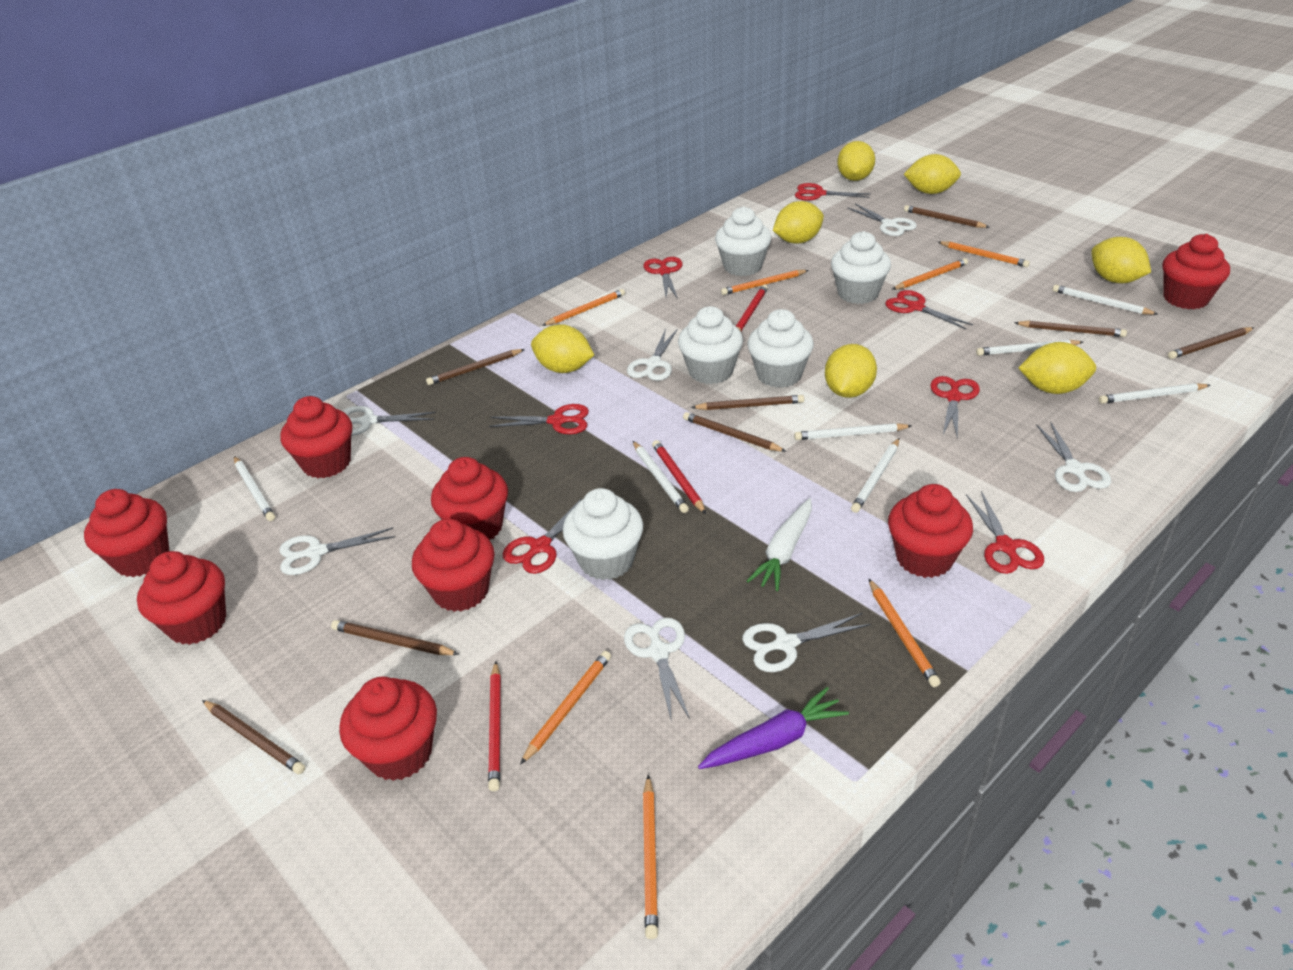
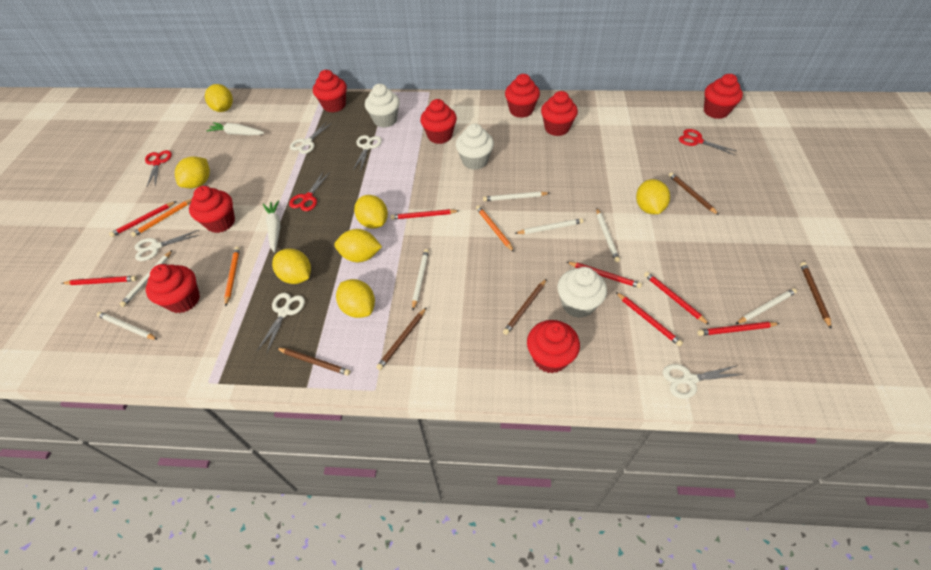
brown pencil: 8 -> 5
orange pencil: 7 -> 3
purple carrot: 1 -> 0
red pencil: 3 -> 7
red scissors: 7 -> 3
white carrot: 1 -> 2
white cupcake: 5 -> 3
white scissors: 7 -> 5

